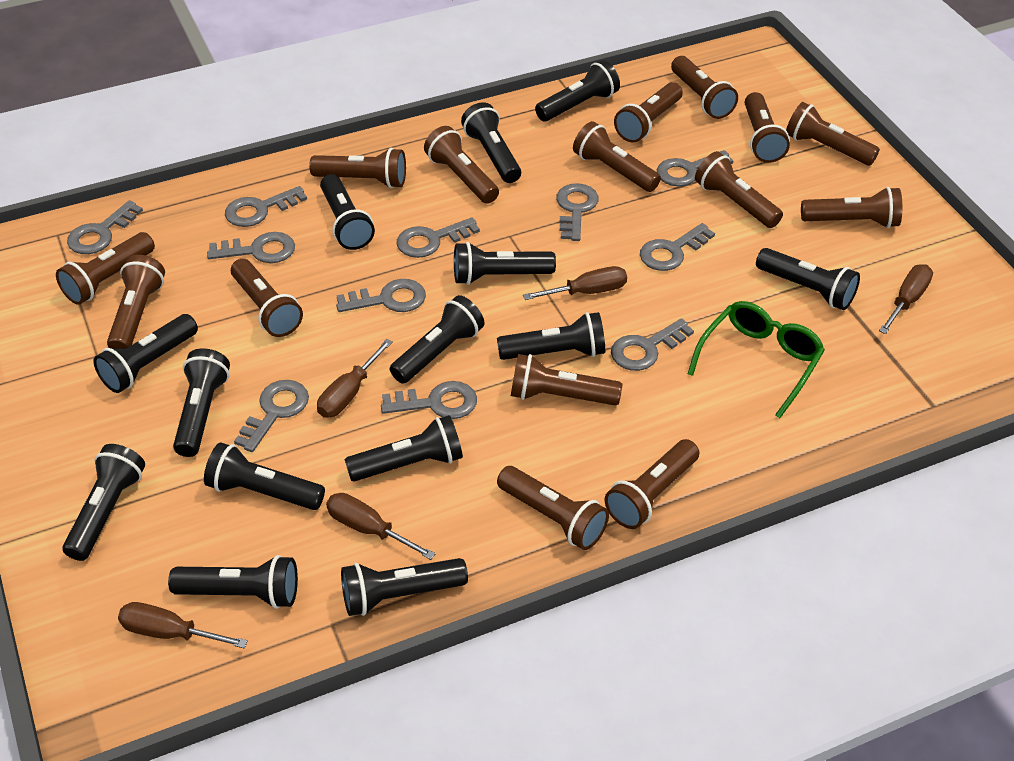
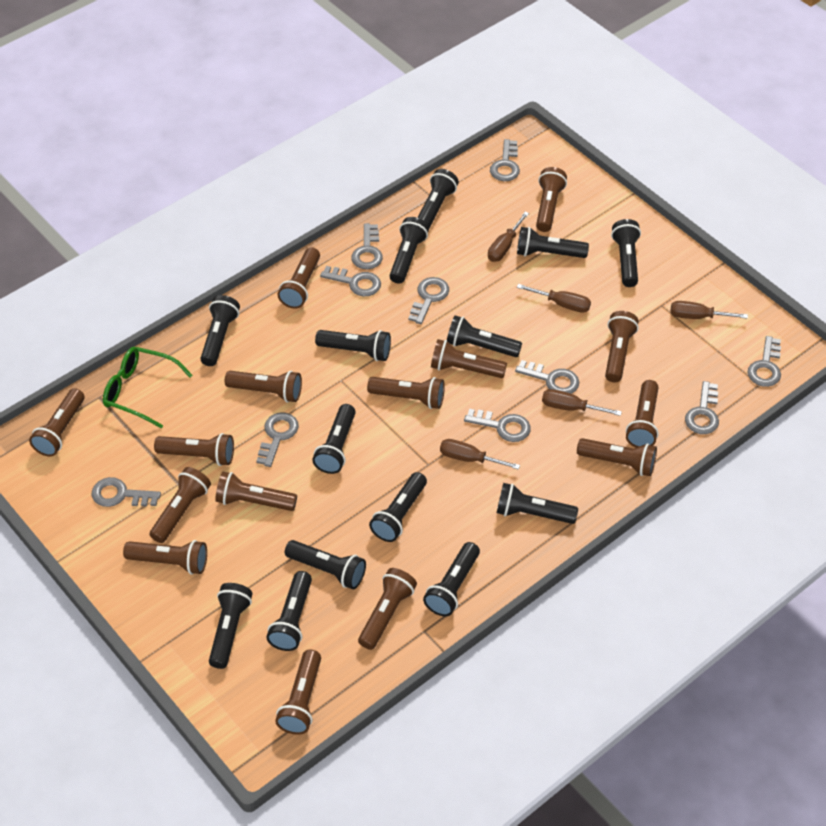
grey key: 11 -> 10

